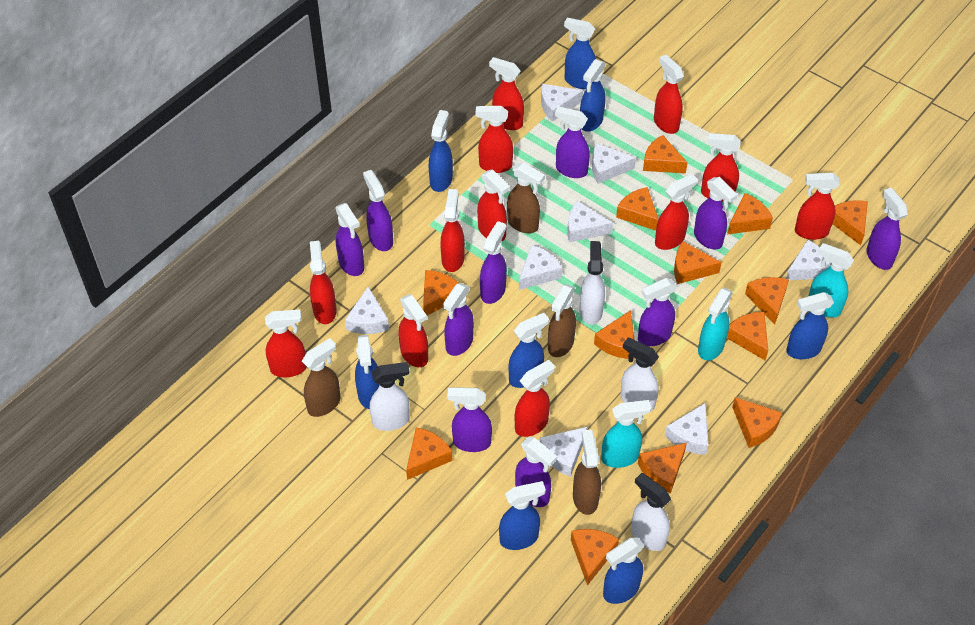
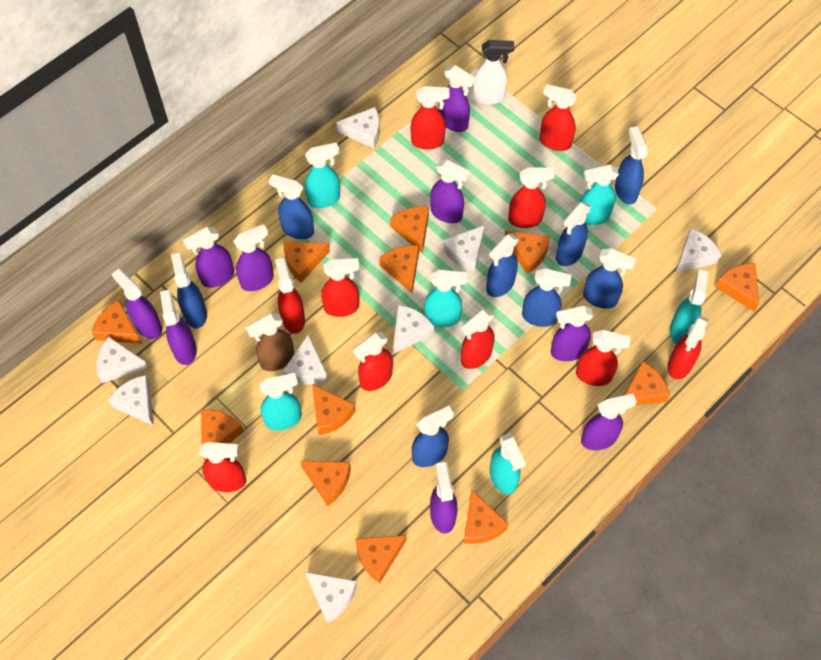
brown spray bottle: 4 -> 1
orange cheese: 13 -> 12
purple spray bottle: 10 -> 9
red spray bottle: 12 -> 10
turquoise spray bottle: 3 -> 6
white spray bottle: 4 -> 1

